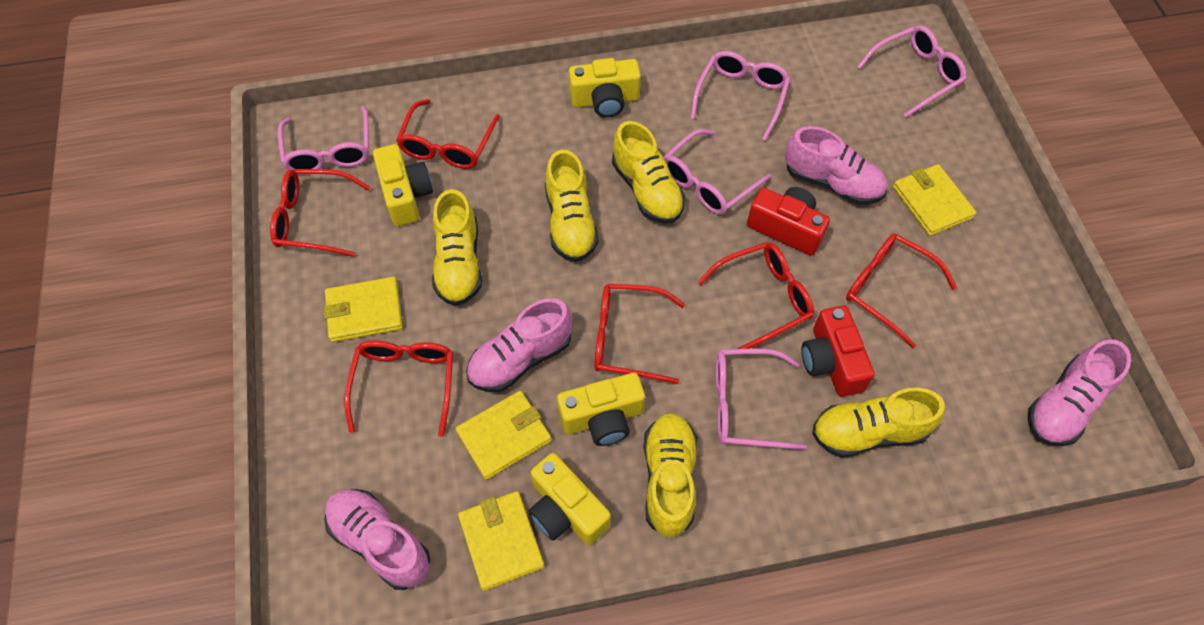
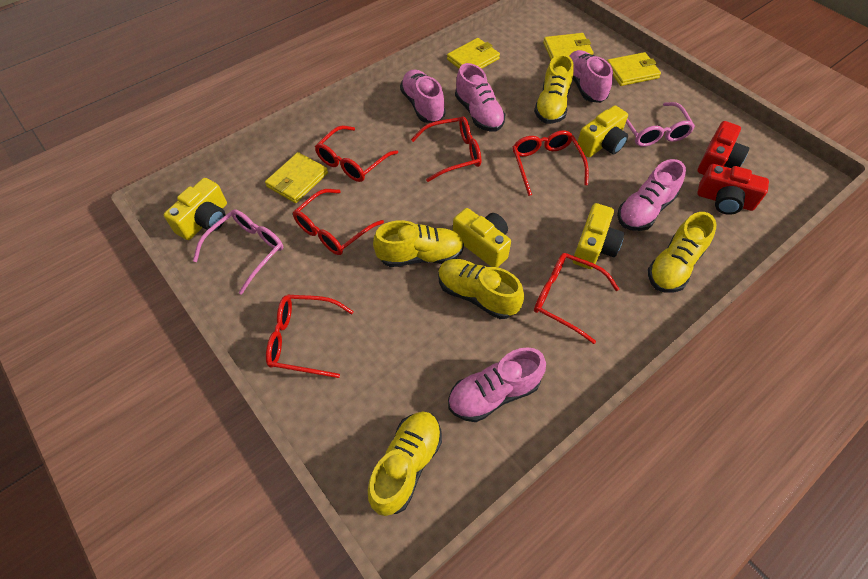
pink glasses: 5 -> 2
pink shoe: 4 -> 5

